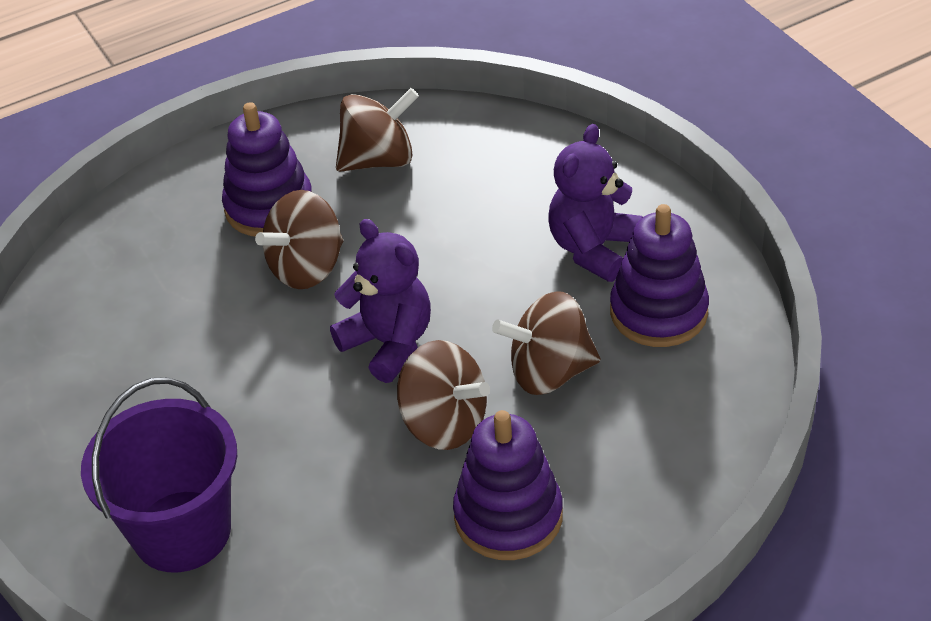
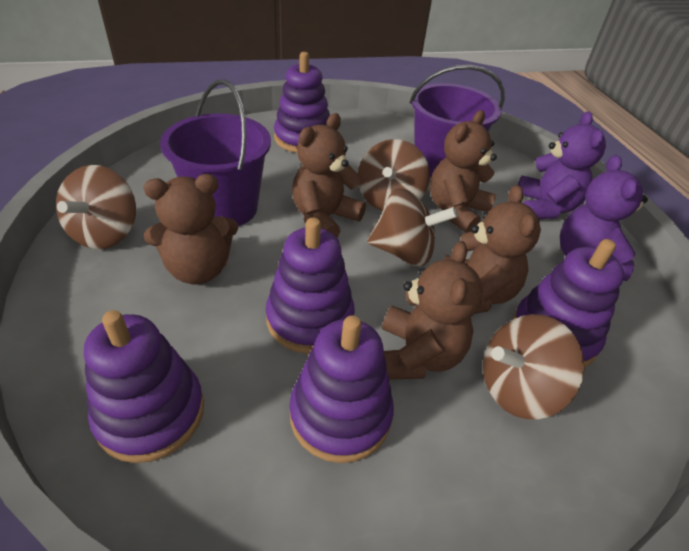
brown teddy bear: 0 -> 5
purple bucket: 1 -> 2
purple stacking toy: 3 -> 5

